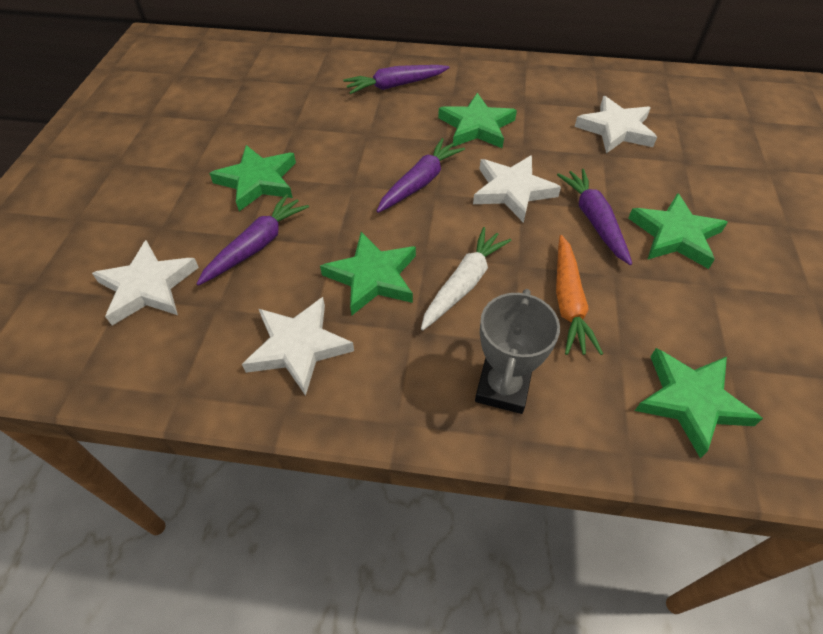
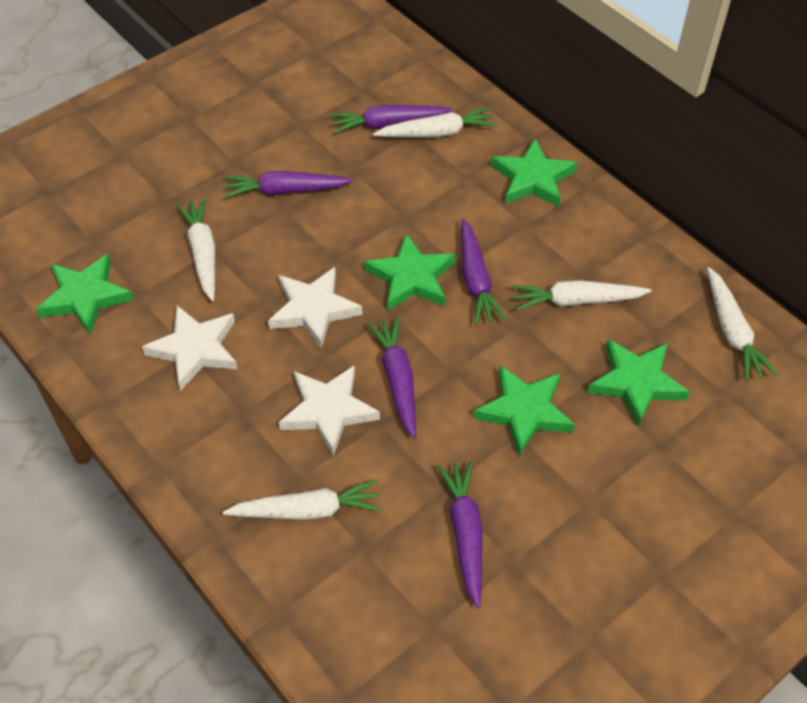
grey trophy: 1 -> 0
orange carrot: 1 -> 0
purple carrot: 4 -> 5
white carrot: 1 -> 5
white star: 4 -> 3

